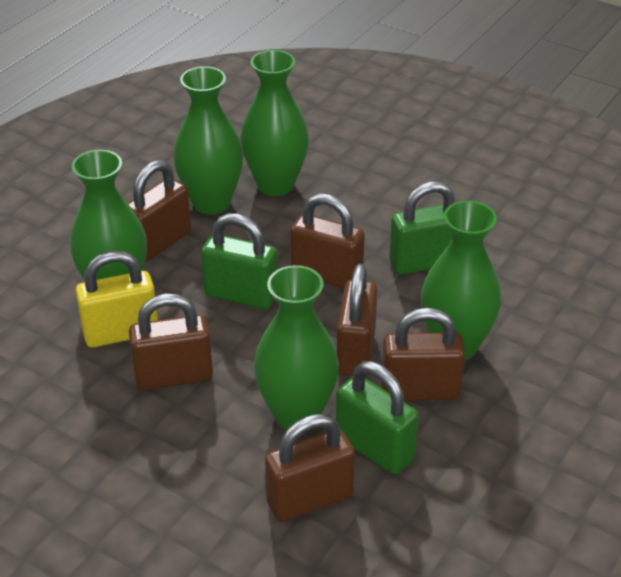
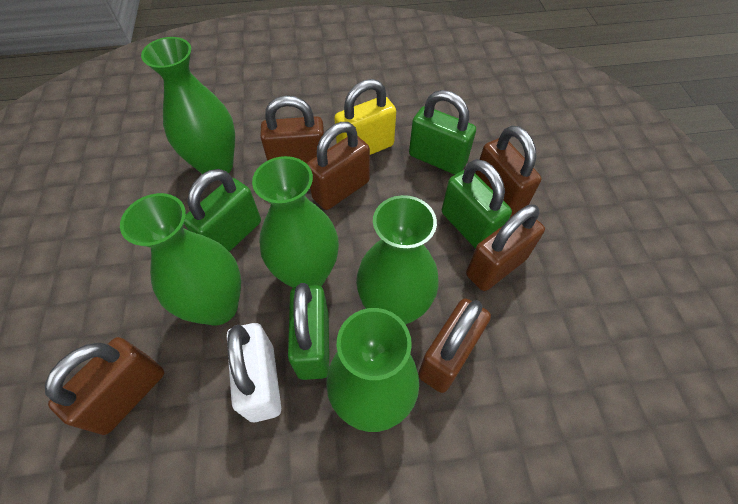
green padlock: 3 -> 4
white padlock: 0 -> 1

